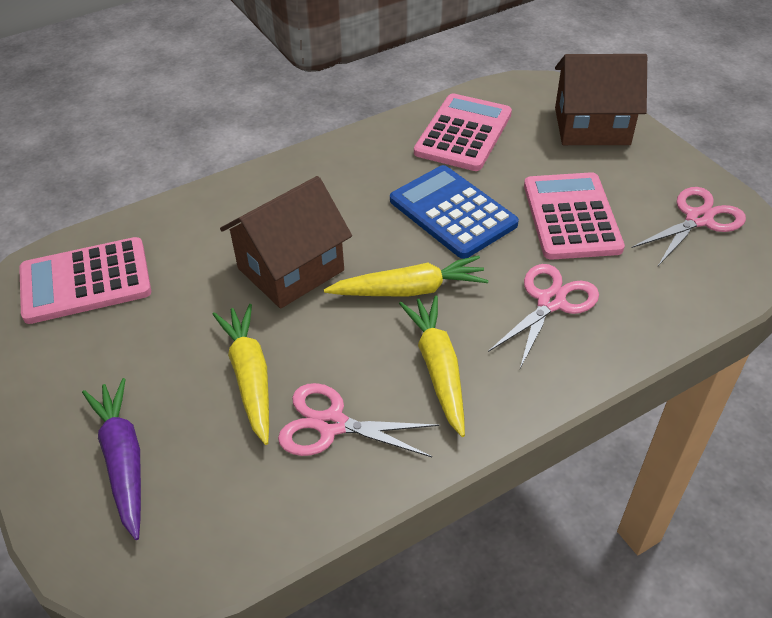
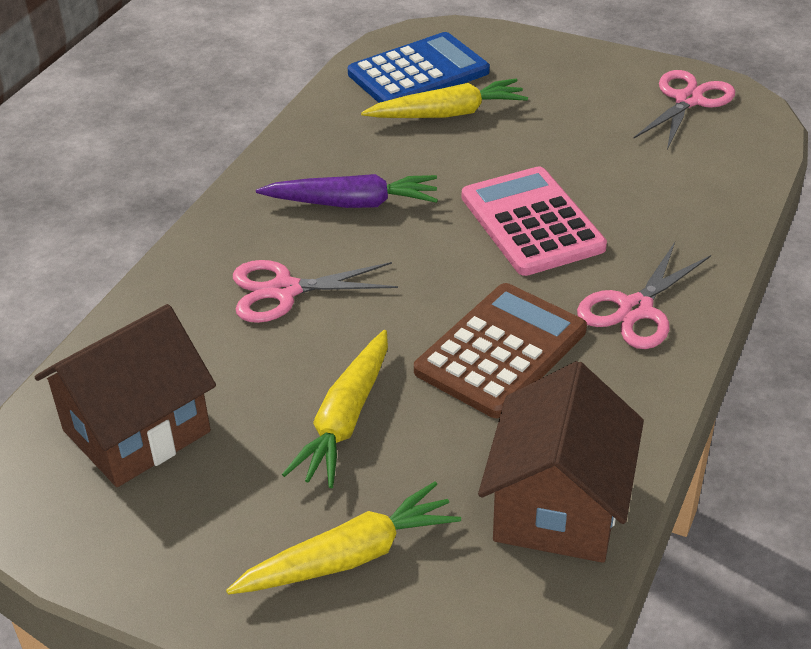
brown calculator: 0 -> 1
pink calculator: 3 -> 1

